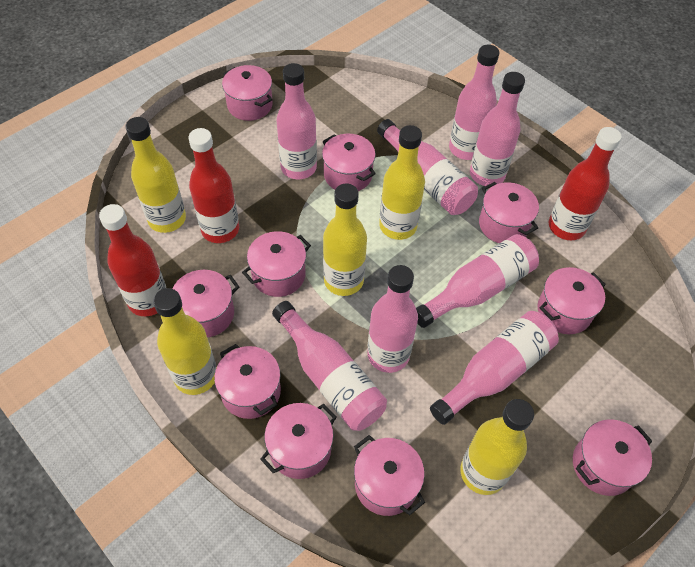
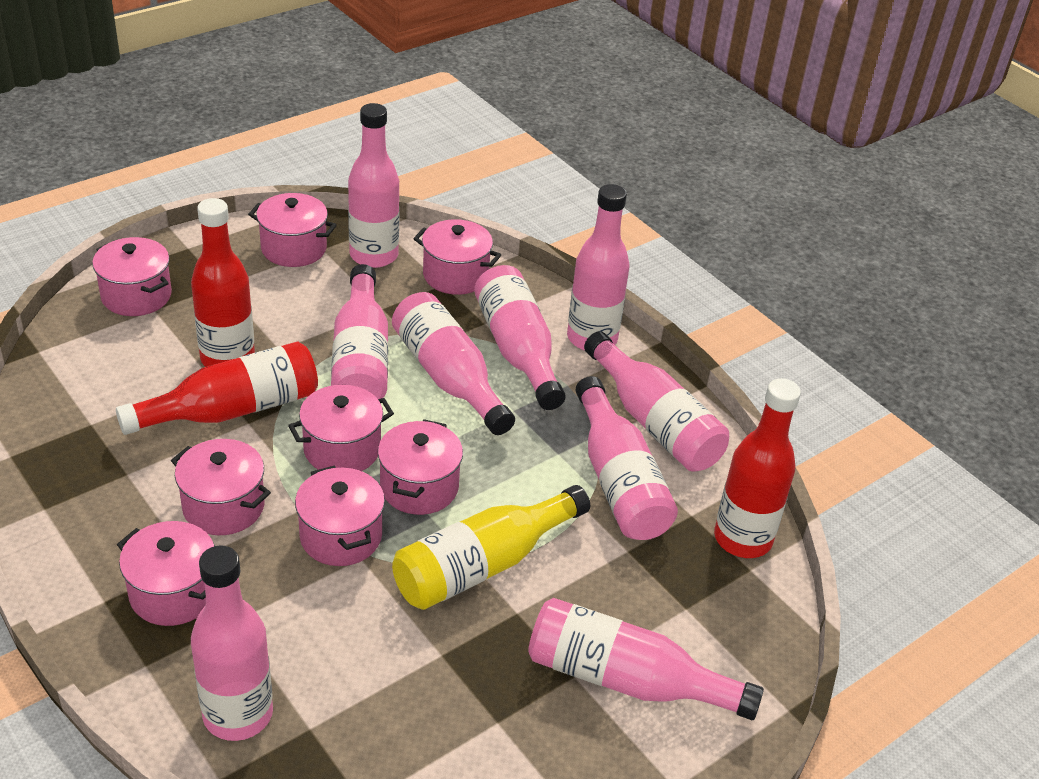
pink bottle: 8 -> 9
pink pot: 10 -> 8
yellow bottle: 5 -> 1

